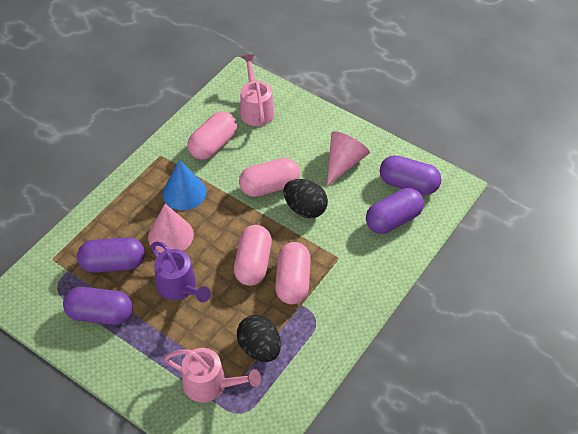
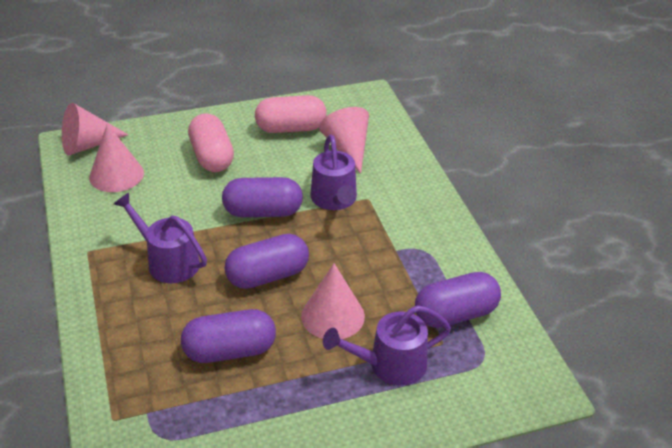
black egg: 2 -> 0
blue cone: 1 -> 0
pink capsule: 4 -> 2
pink cone: 2 -> 4
pink watering can: 2 -> 0
purple watering can: 1 -> 3

